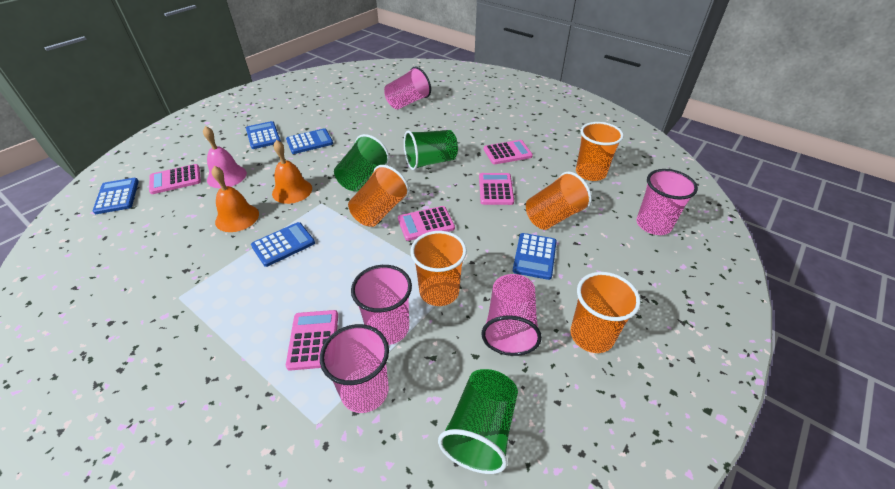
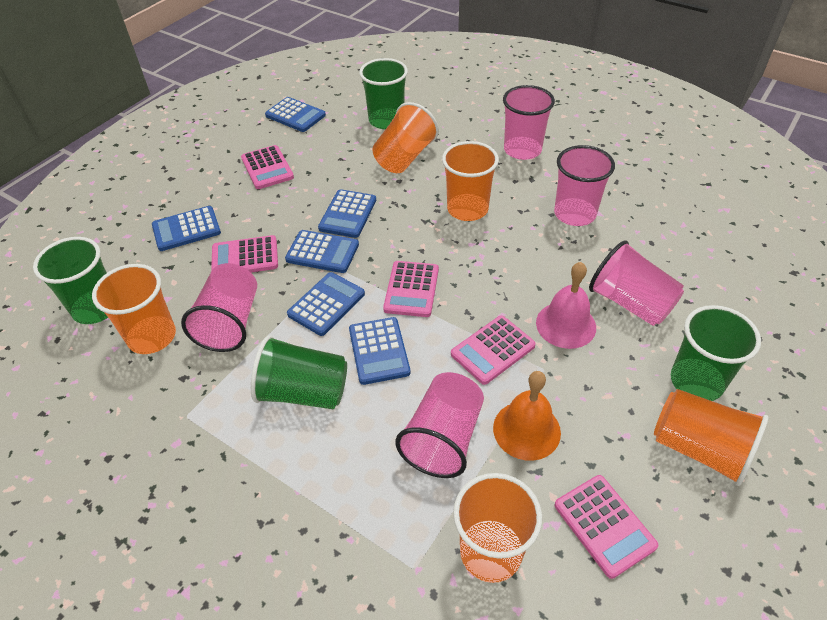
blue calculator: 5 -> 6
green cup: 3 -> 4
orange bell: 2 -> 1

